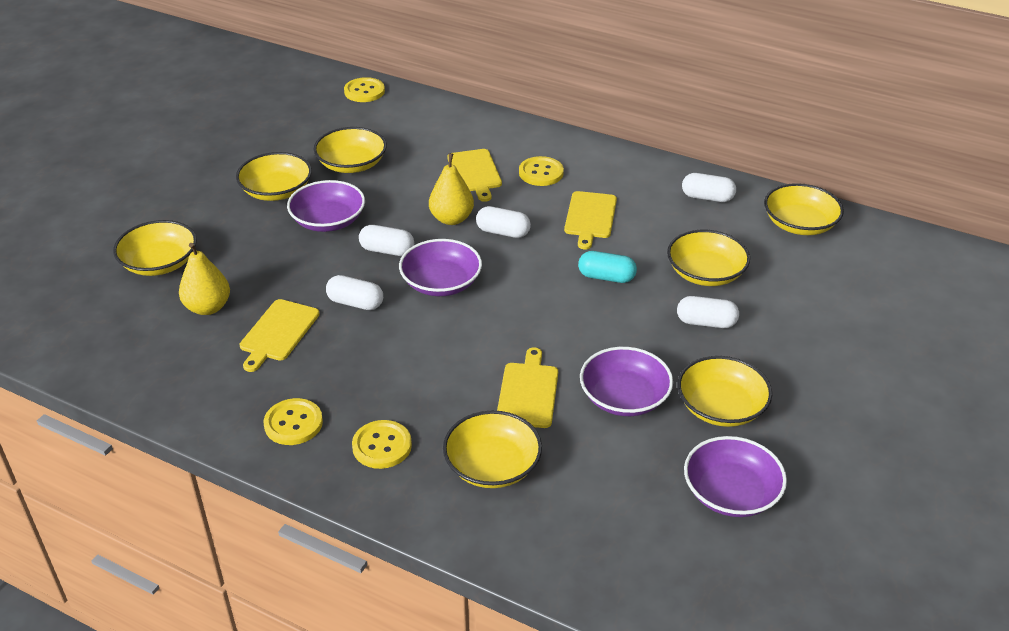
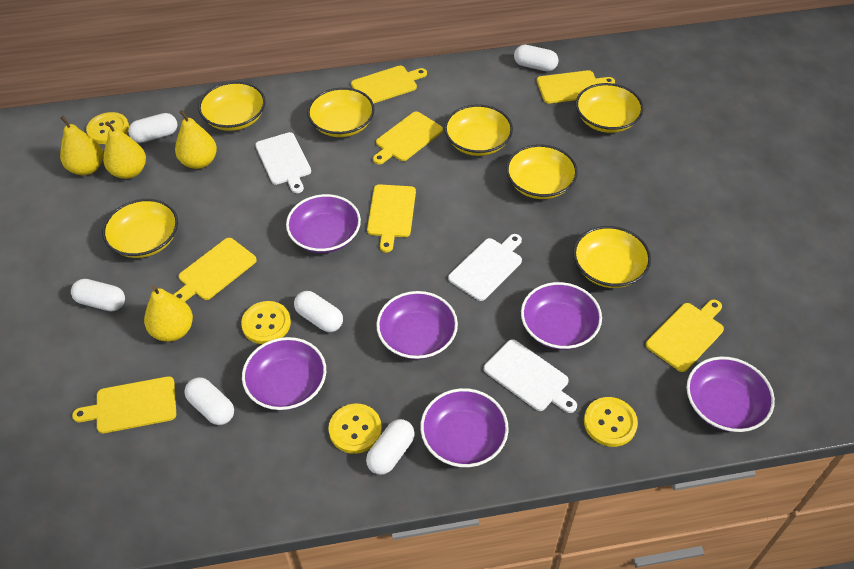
purple bowl: 4 -> 6
turquoise capsule: 1 -> 0
white capsule: 5 -> 6
white cutting board: 0 -> 3
yellow cutting board: 4 -> 7
yellow pear: 2 -> 4

